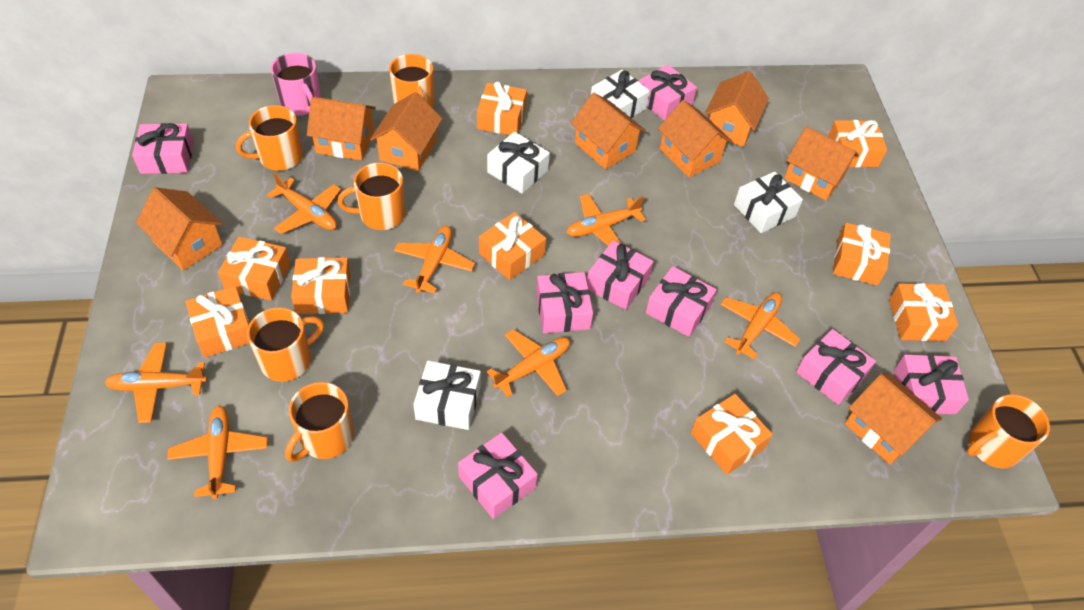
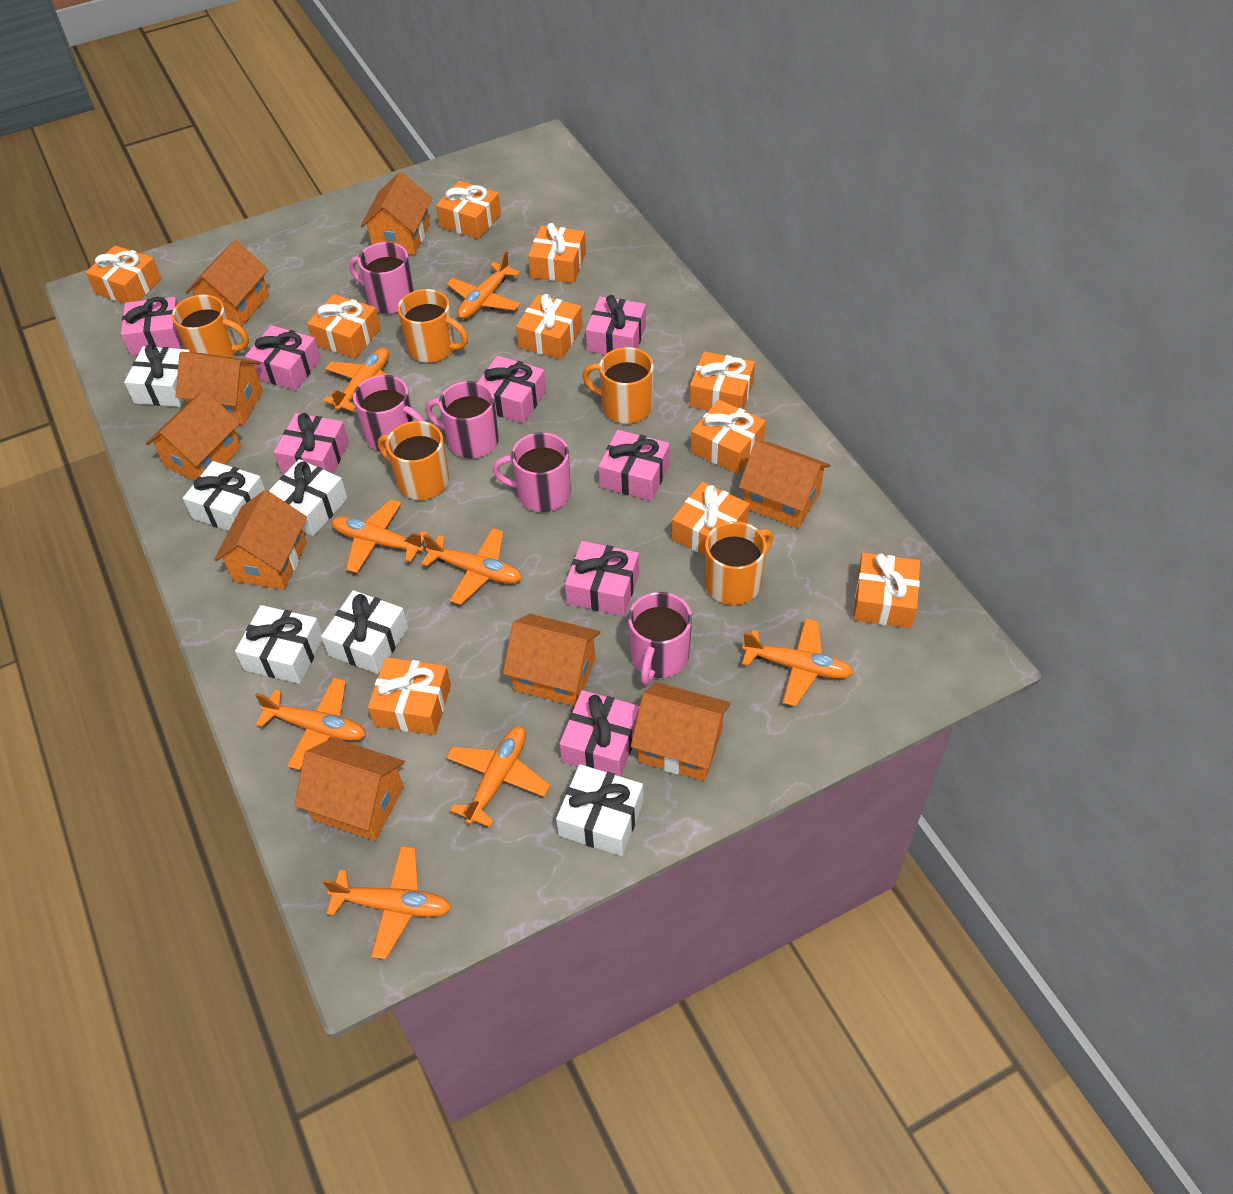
orange gift: 9 -> 10
orange house: 8 -> 9
orange mug: 6 -> 5
orange plane: 7 -> 8
pink mug: 1 -> 5
white gift: 4 -> 6

